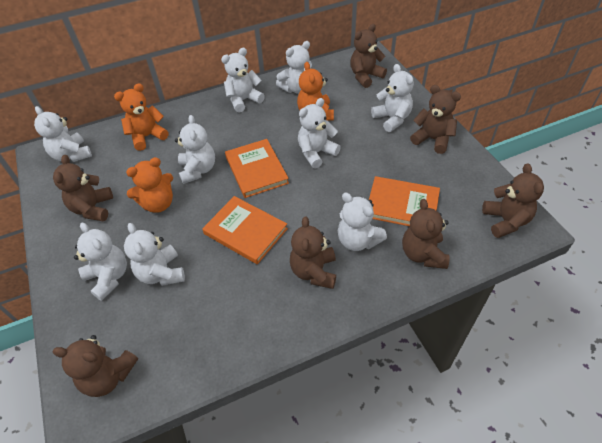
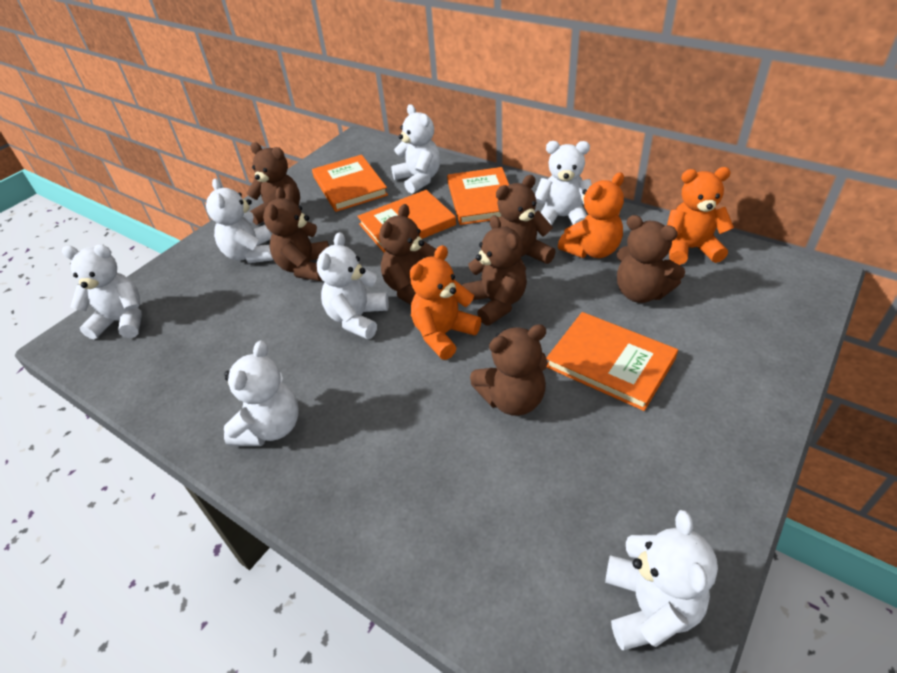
orange book: 3 -> 4
white teddy bear: 9 -> 7

